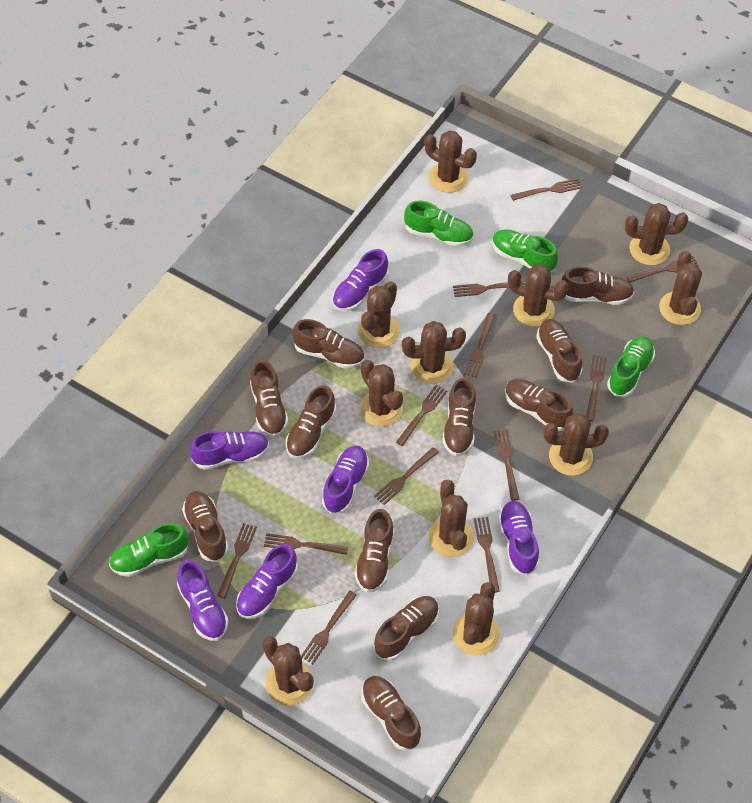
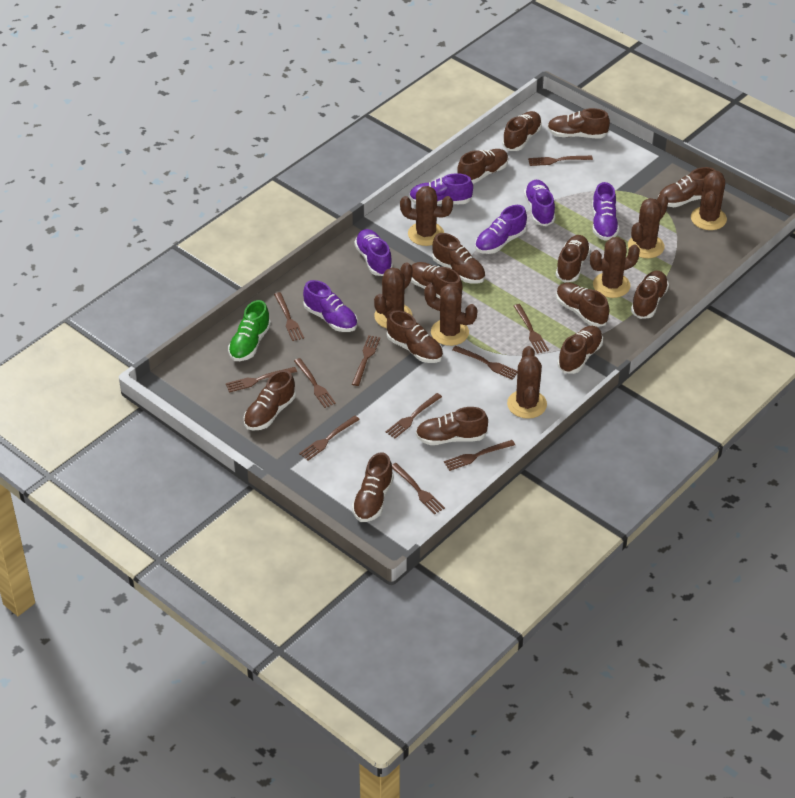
brown cactus: 11 -> 7
brown fork: 12 -> 11
brown shoe: 11 -> 14
green shoe: 4 -> 1

